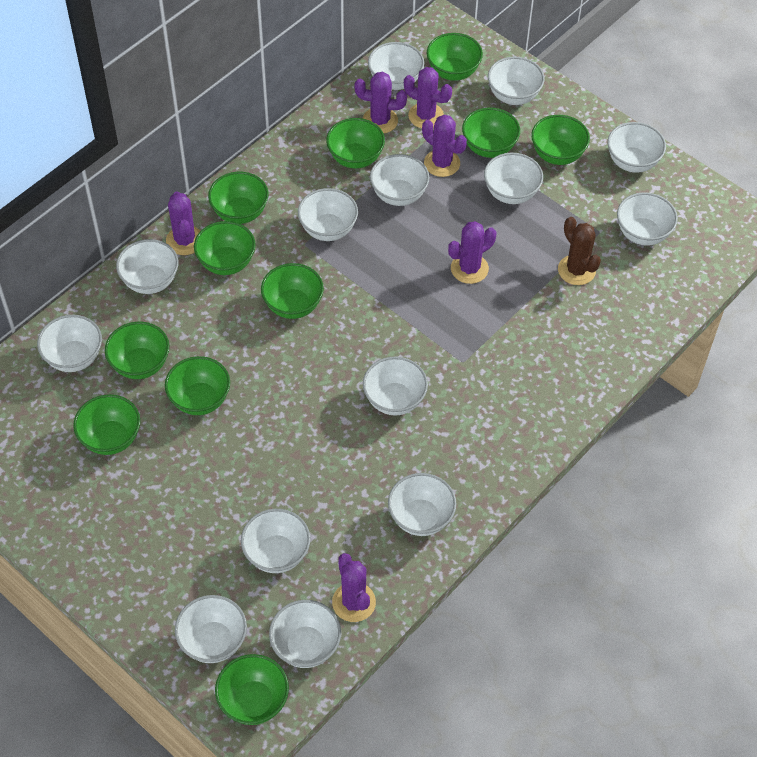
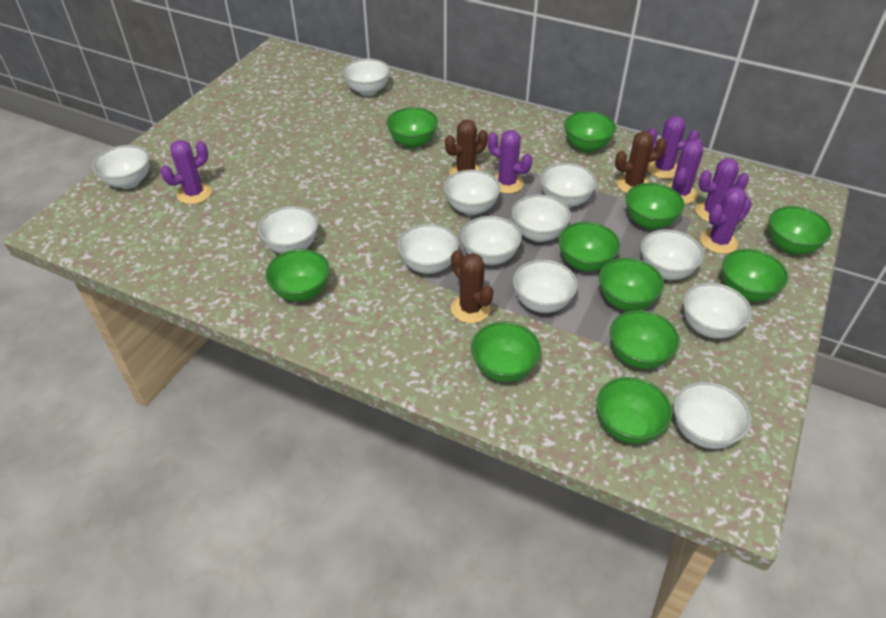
brown cactus: 1 -> 3
white bowl: 14 -> 12

